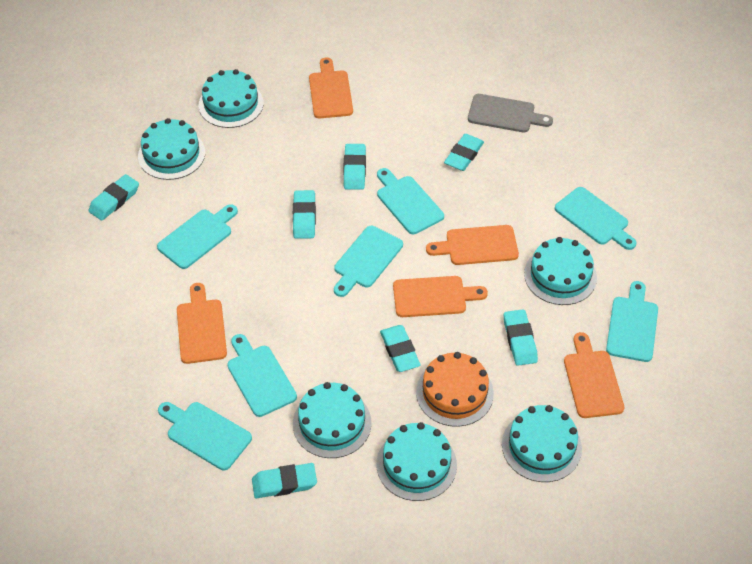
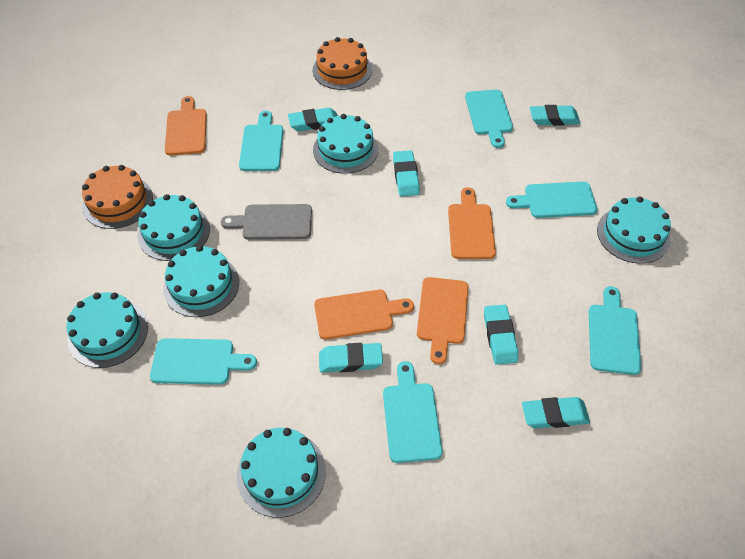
orange cake: 1 -> 2
orange cutting board: 5 -> 4
turquoise cutting board: 7 -> 6
turquoise eraser: 7 -> 6

